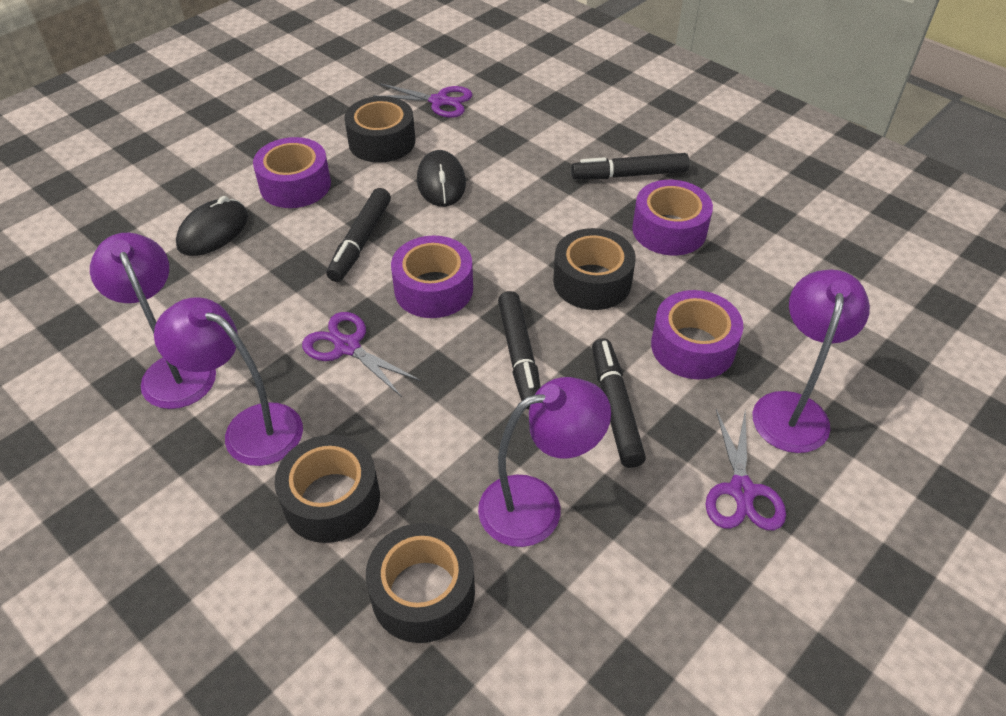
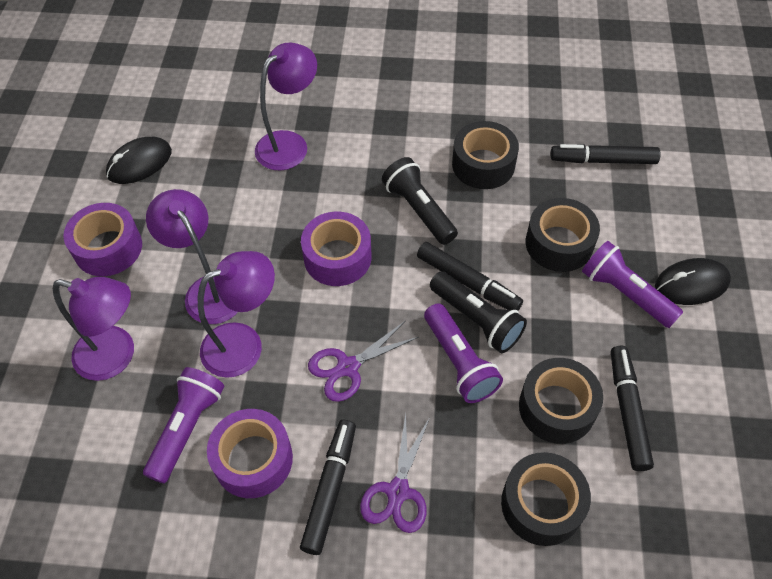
black flashlight: 0 -> 2
purple flashlight: 0 -> 3
purple scissors: 3 -> 2
purple tape: 4 -> 3

